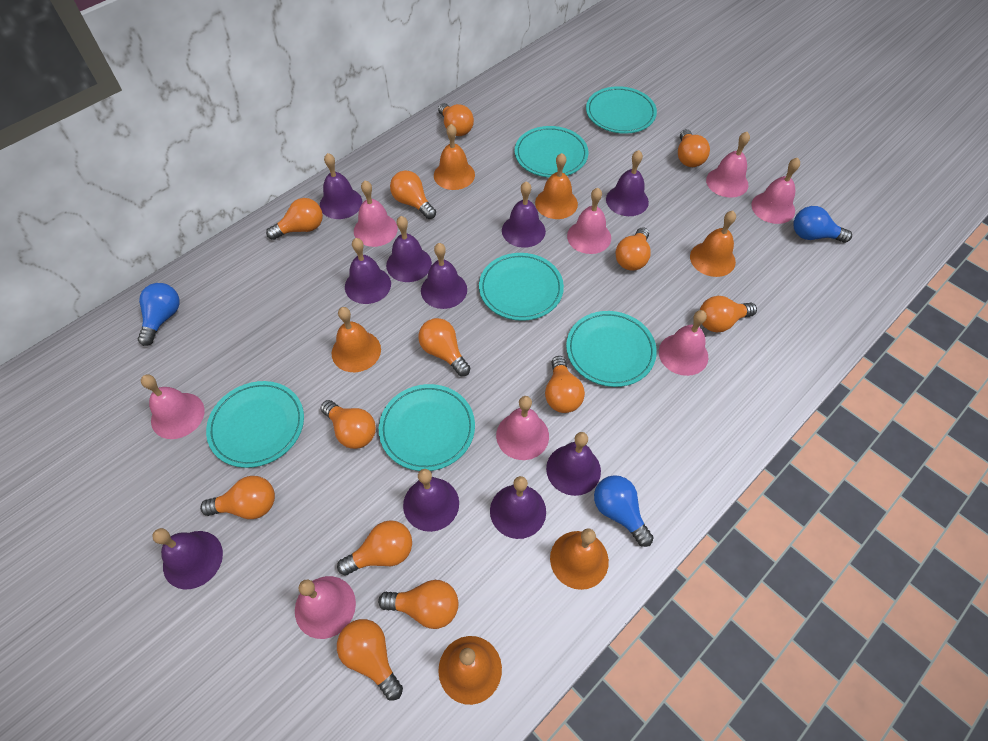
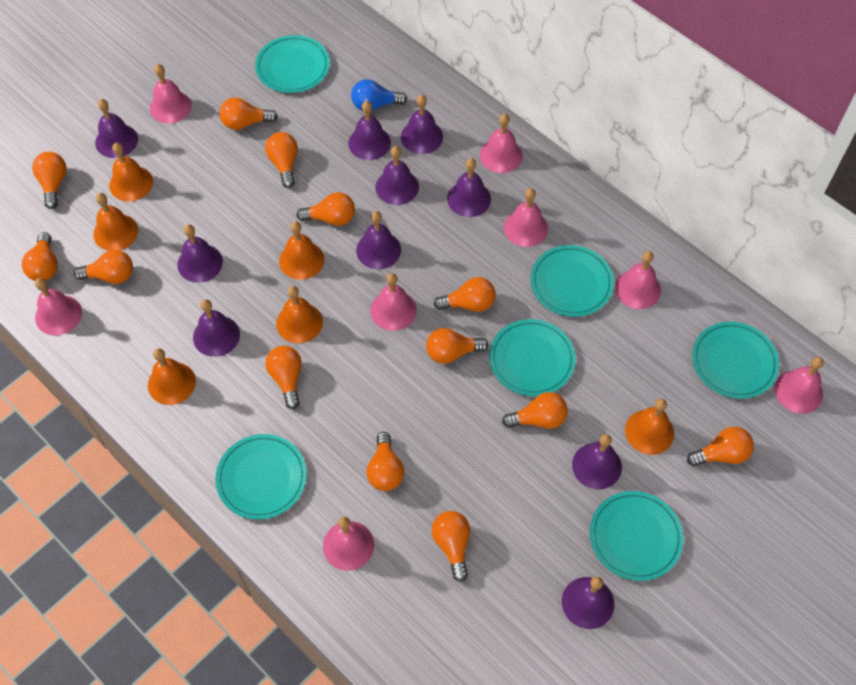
blue light bulb: 3 -> 1

